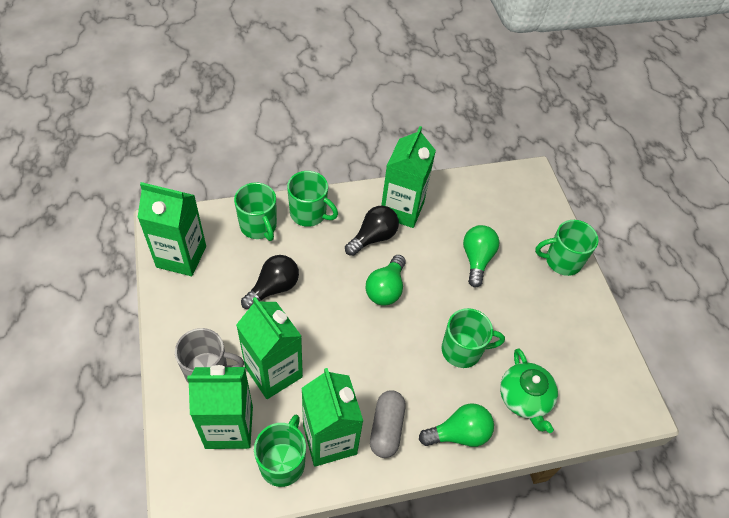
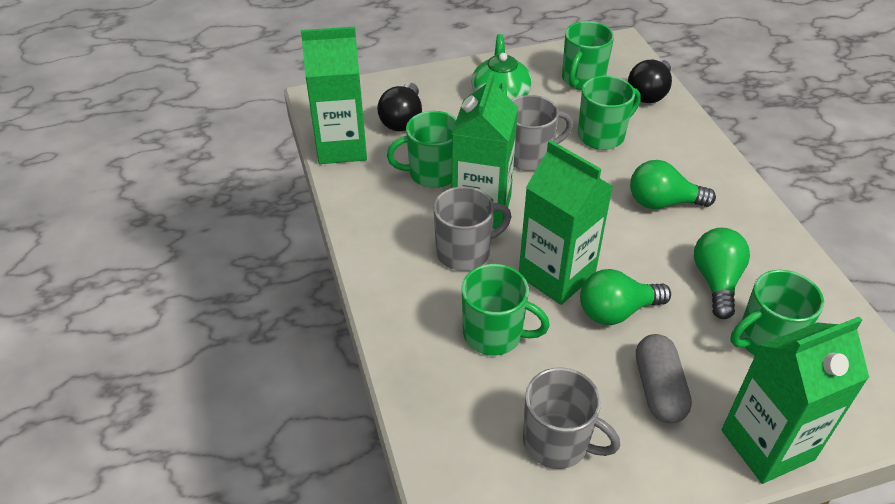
green carton: 5 -> 4
grey mug: 1 -> 3

